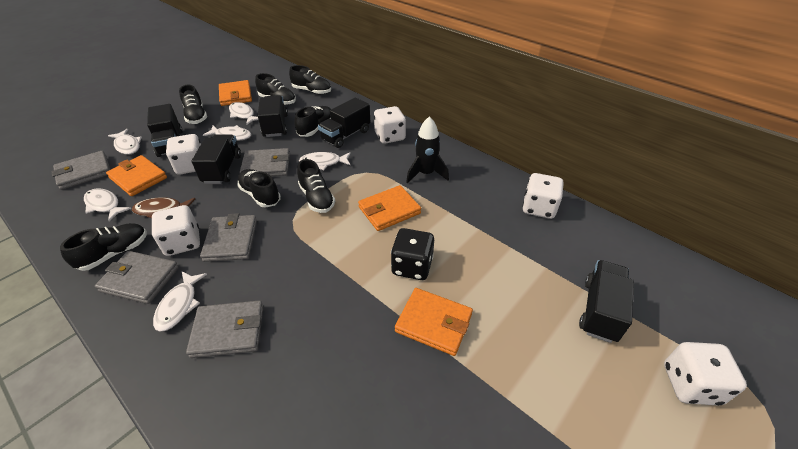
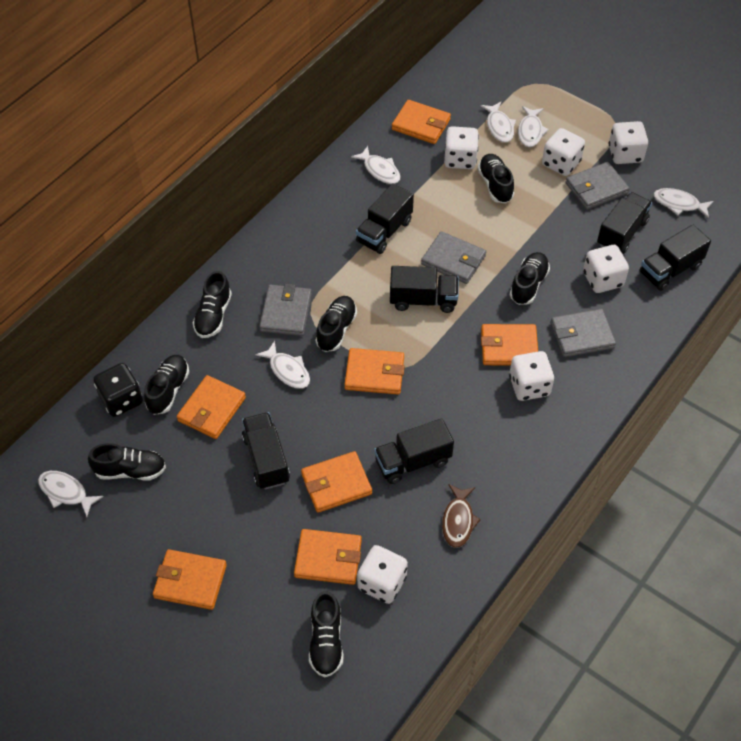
black rocket: 1 -> 0
black truck: 5 -> 6
grey wallet: 5 -> 4
orange wallet: 4 -> 7
white dice: 5 -> 6

